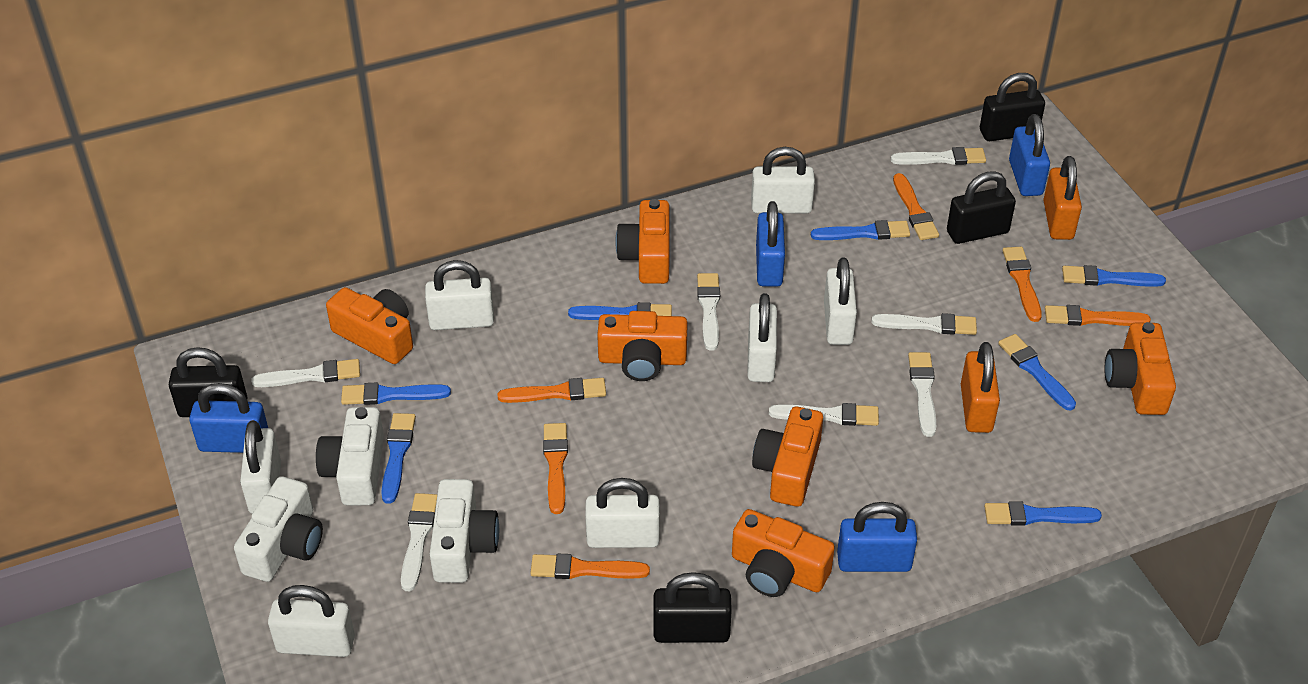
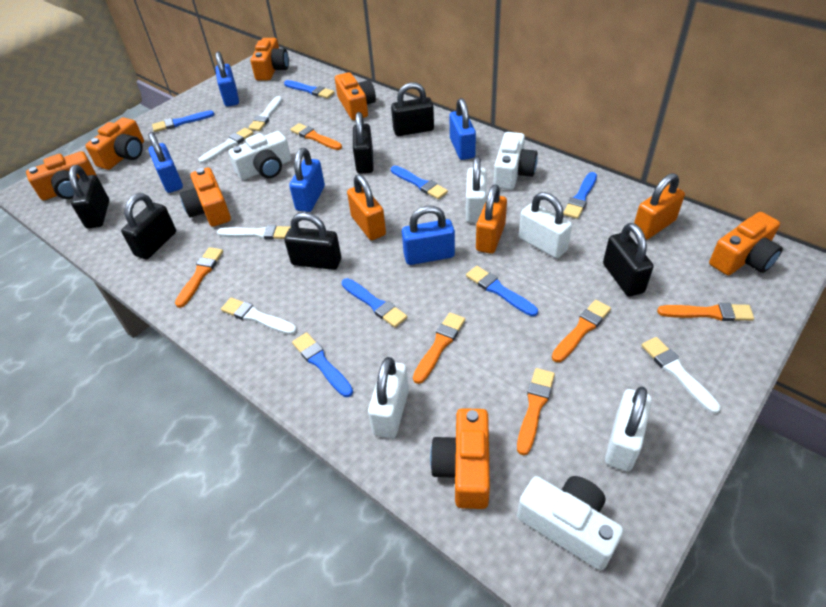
black padlock: 4 -> 6
blue padlock: 4 -> 5
orange camera: 6 -> 7
orange padlock: 2 -> 3
white brush: 7 -> 5
white padlock: 7 -> 4

